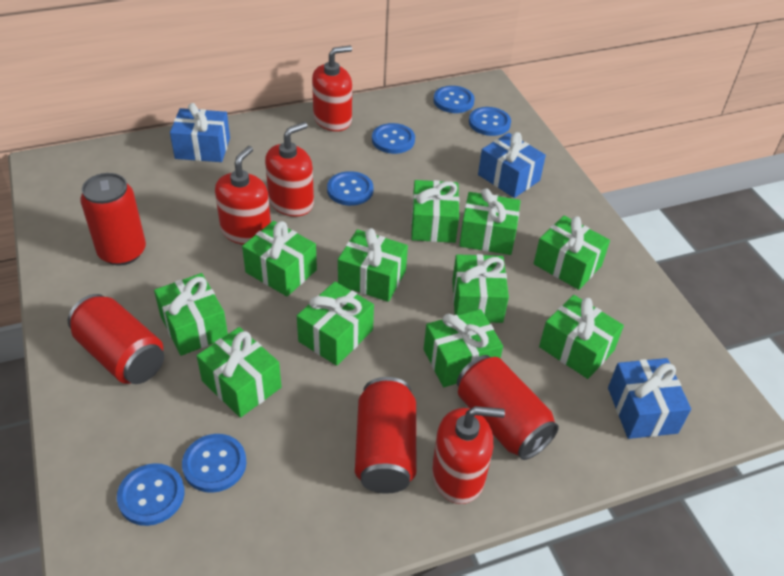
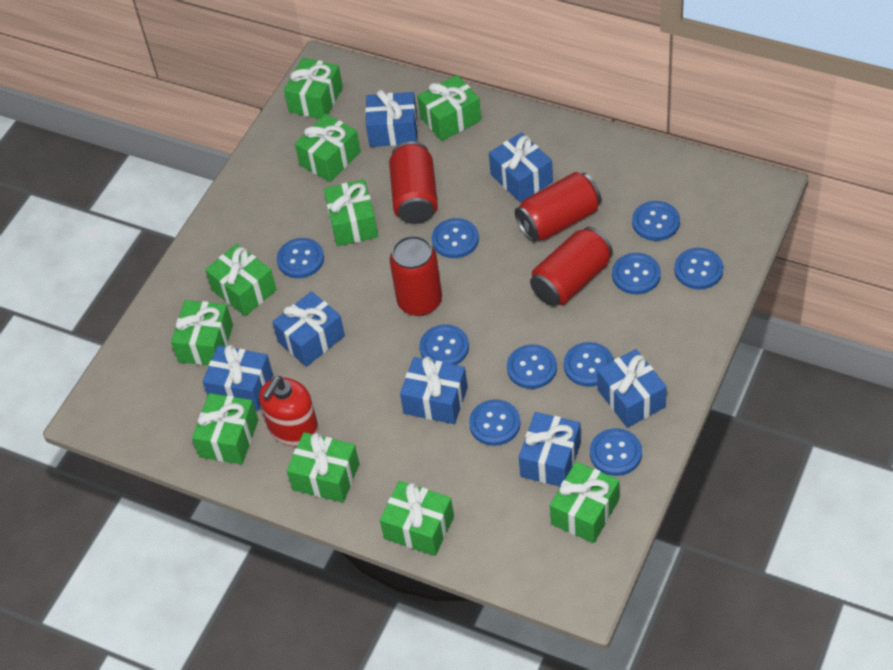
blue button: 6 -> 10
blue gift: 3 -> 7
green gift: 11 -> 10
red soap dispenser: 4 -> 1

